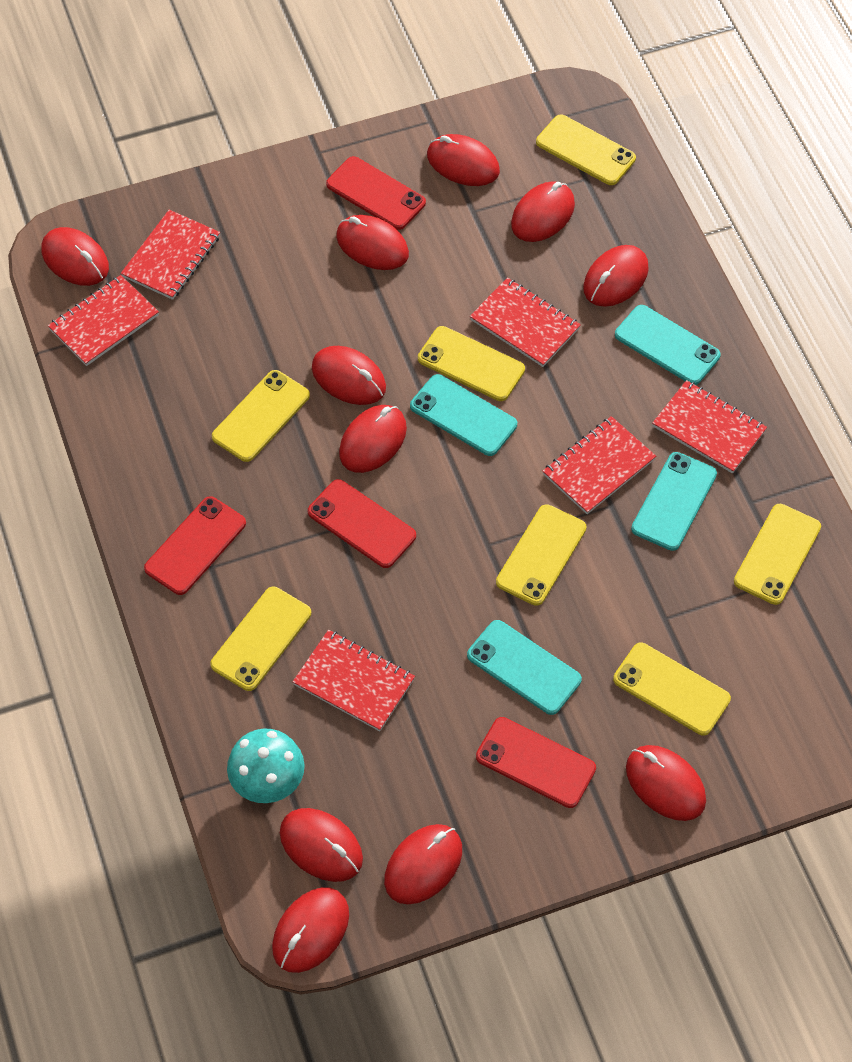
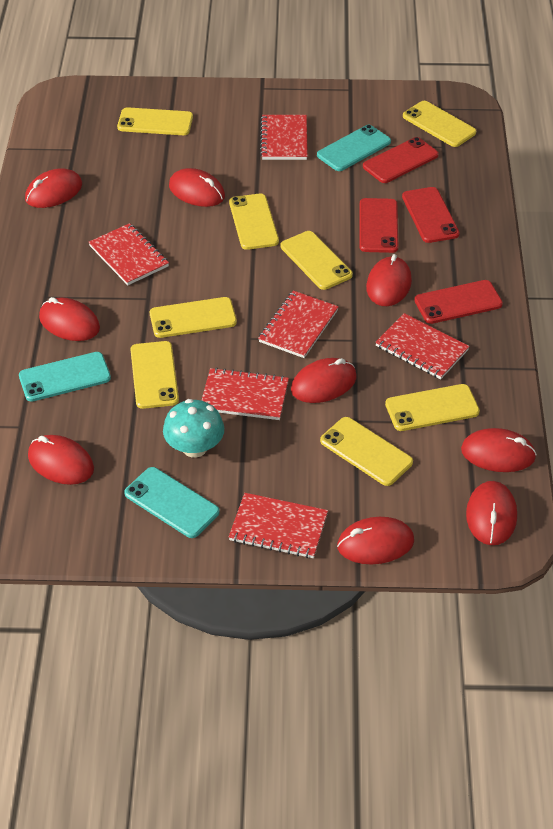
red mouse: 11 -> 9
turquoise phone: 4 -> 3
yellow phone: 7 -> 8

